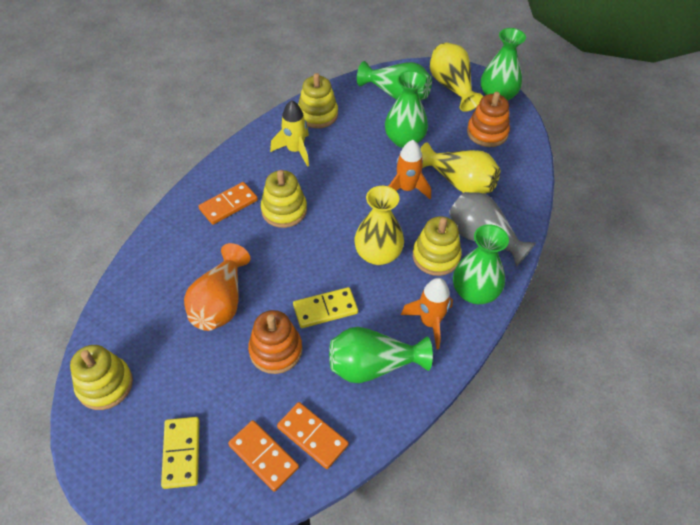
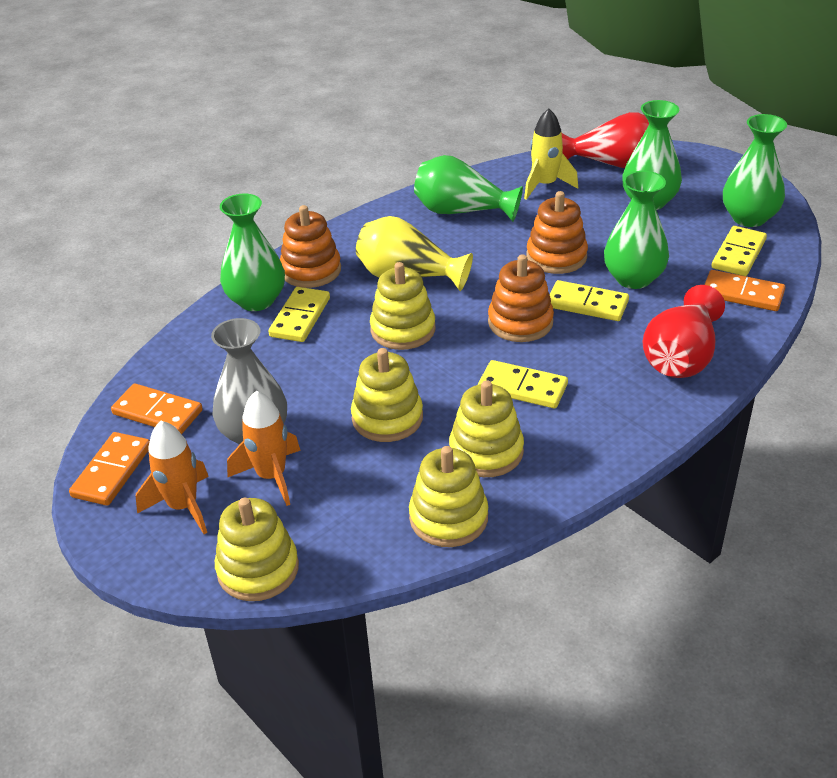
orange stacking toy: 2 -> 3
orange vase: 1 -> 0
red vase: 0 -> 2
yellow domino: 2 -> 4
yellow stacking toy: 4 -> 5
yellow vase: 3 -> 1

